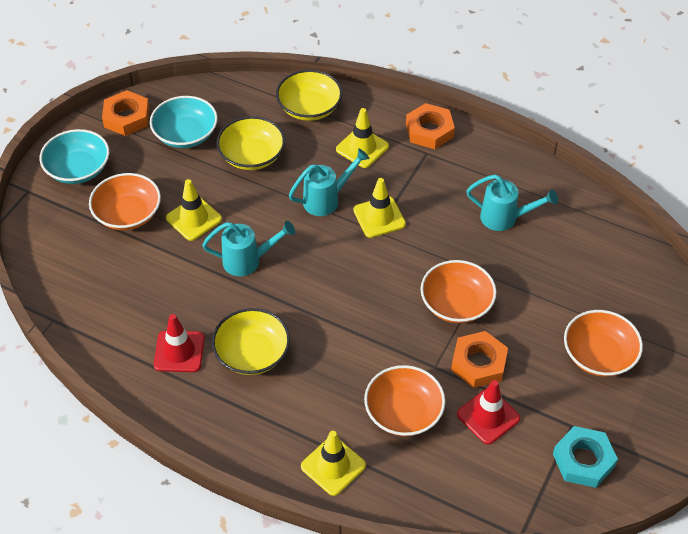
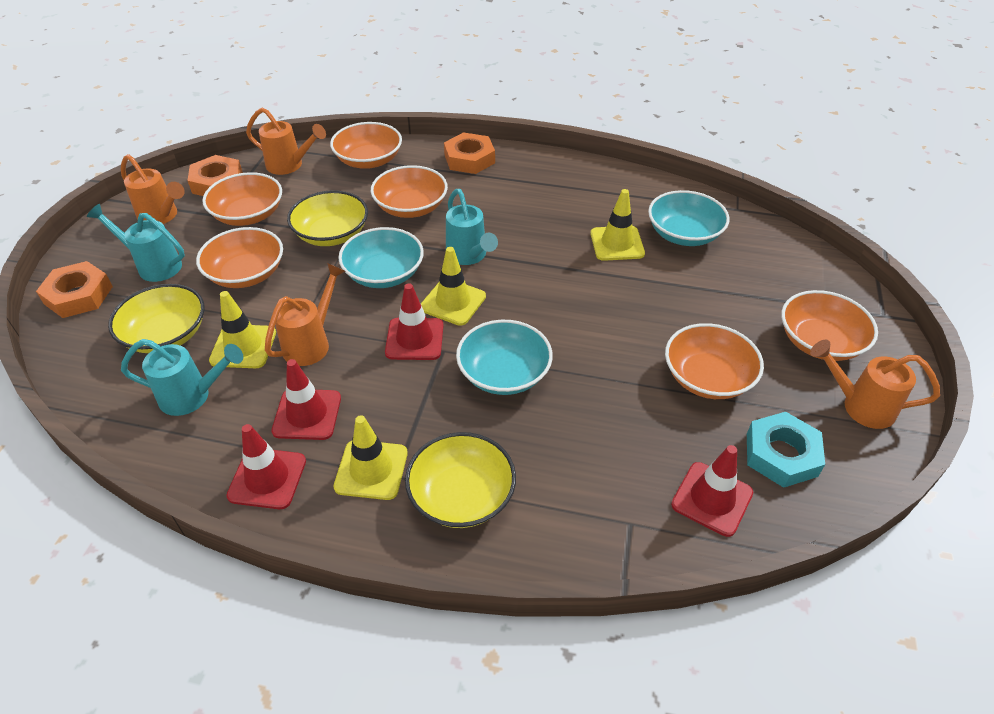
orange bowl: 4 -> 6
orange watering can: 0 -> 4
red traffic cone: 2 -> 4
turquoise bowl: 2 -> 3

